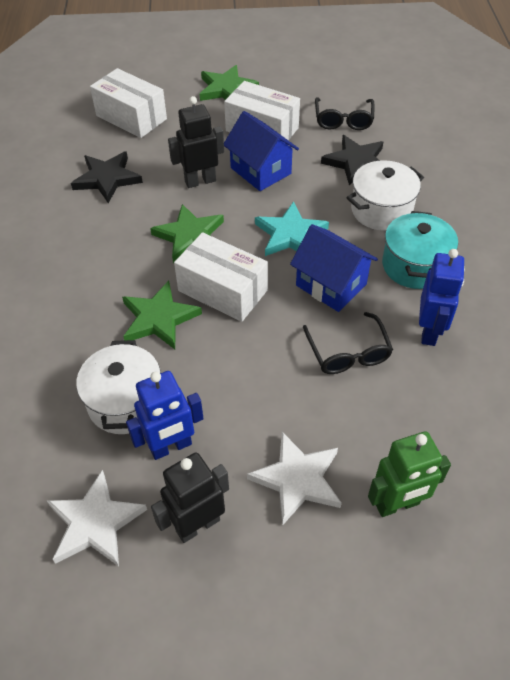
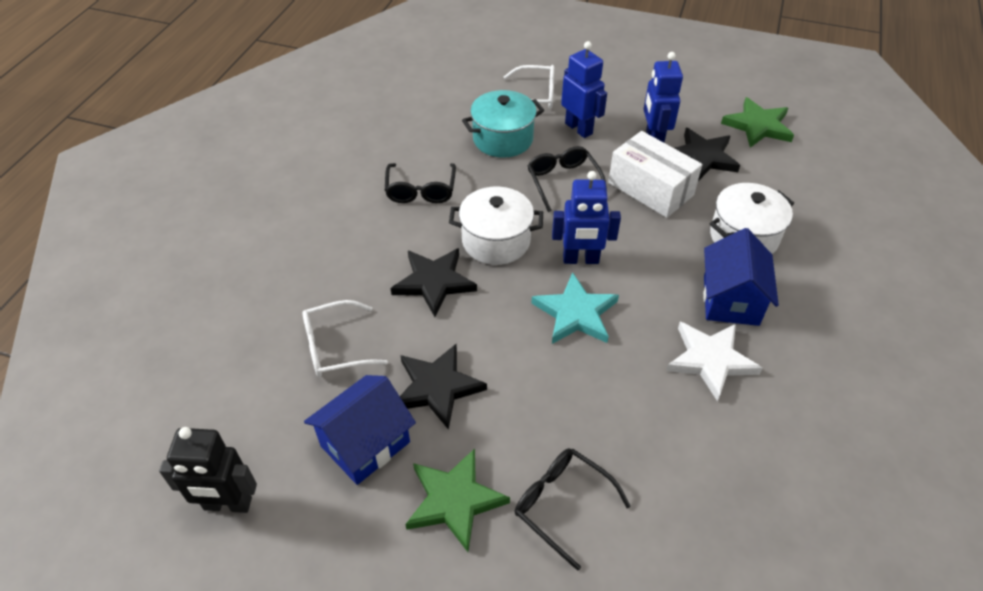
black glasses: 2 -> 3
black robot: 2 -> 1
black star: 2 -> 3
blue robot: 2 -> 3
green robot: 1 -> 0
green star: 3 -> 2
white box: 3 -> 1
white glasses: 0 -> 2
white star: 2 -> 1

